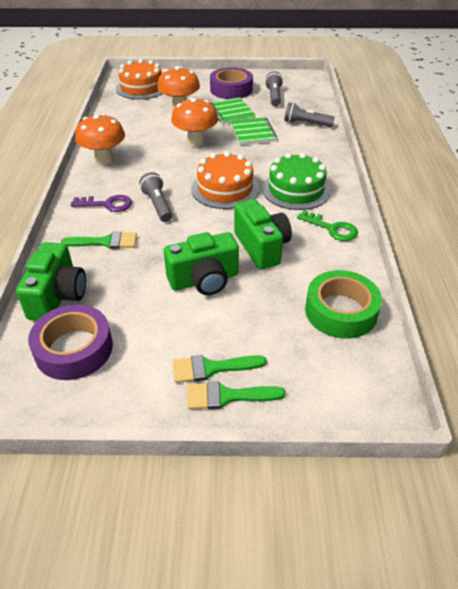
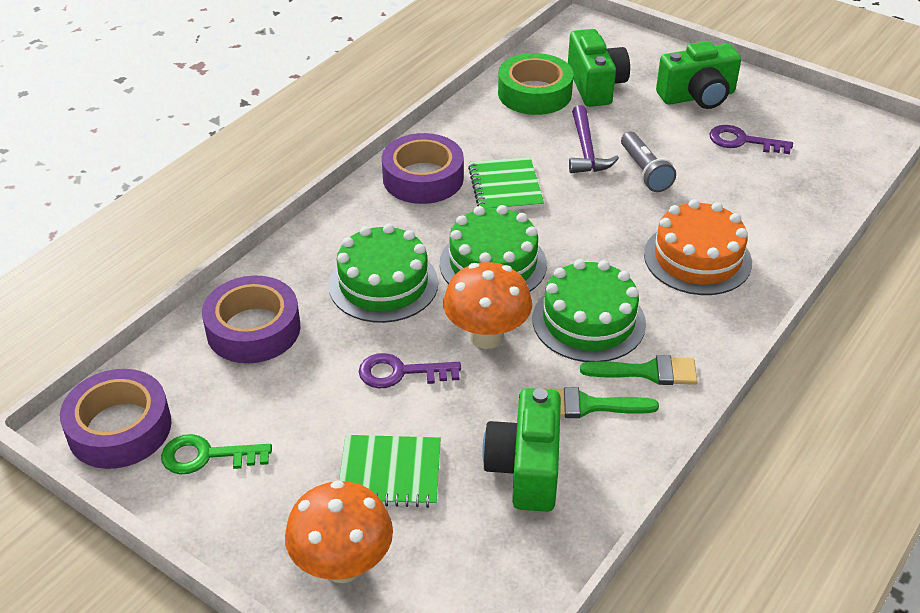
green brush: 3 -> 2
green cake: 1 -> 3
grey flashlight: 3 -> 1
orange cake: 2 -> 1
orange mushroom: 3 -> 2
purple hammer: 0 -> 1
purple key: 1 -> 2
purple tape: 2 -> 3

